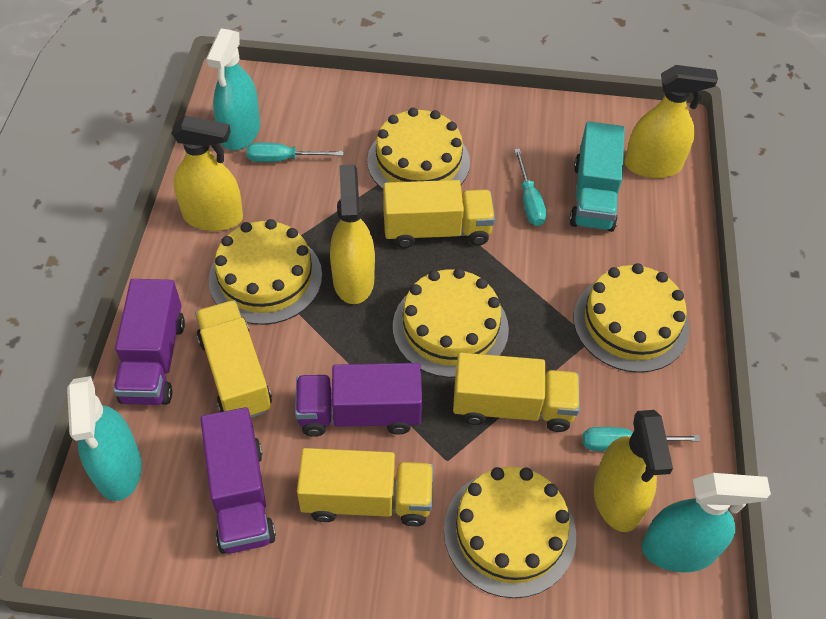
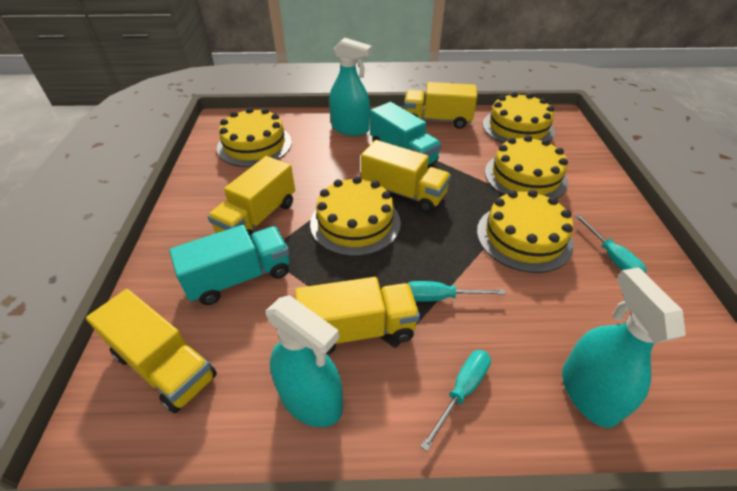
purple truck: 3 -> 0
turquoise truck: 1 -> 2
yellow spray bottle: 4 -> 0
yellow truck: 4 -> 5

